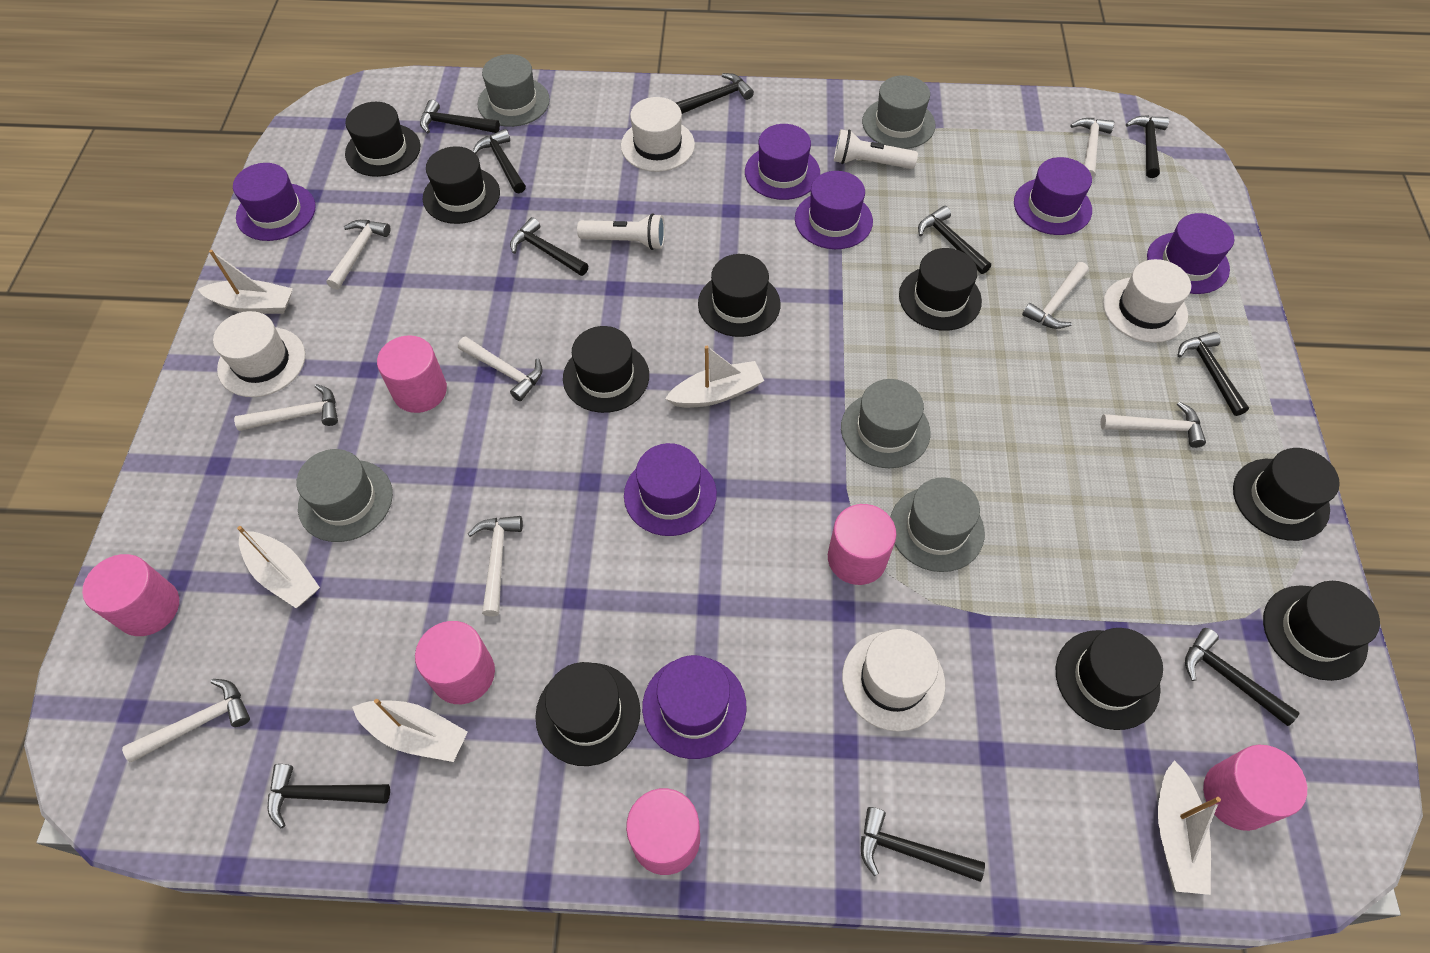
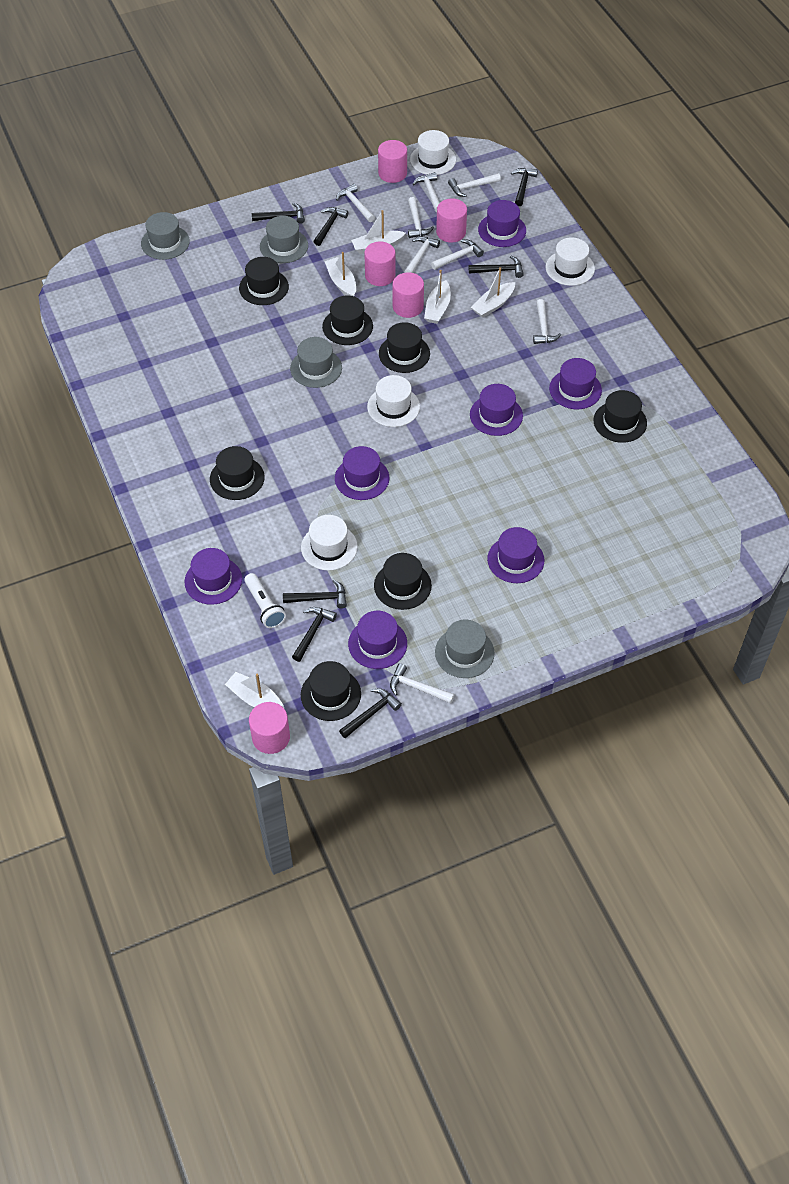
black hammer: 10 -> 7
black hat: 9 -> 7
grey hat: 5 -> 4
pink cylinder: 6 -> 5
white flashlight: 2 -> 1

